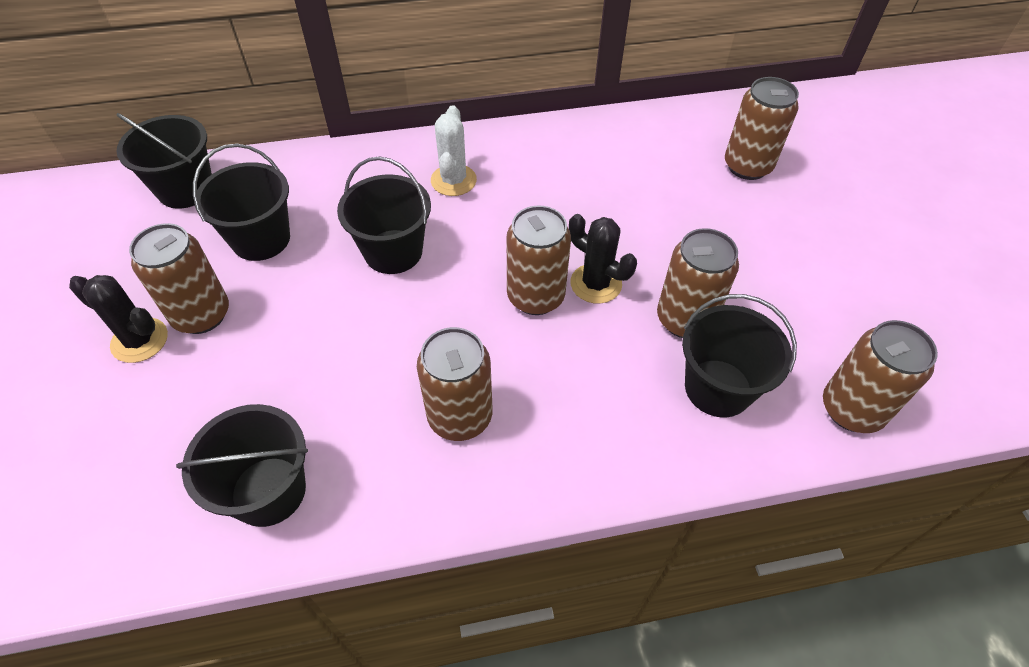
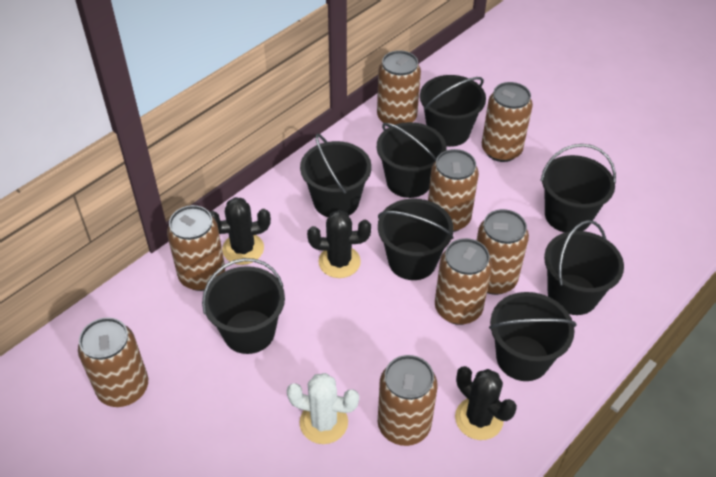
black bucket: 5 -> 8
black cactus: 2 -> 3
brown can: 6 -> 8

